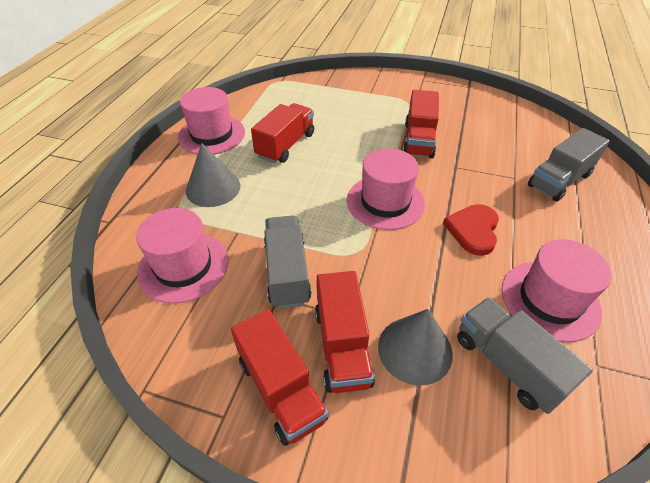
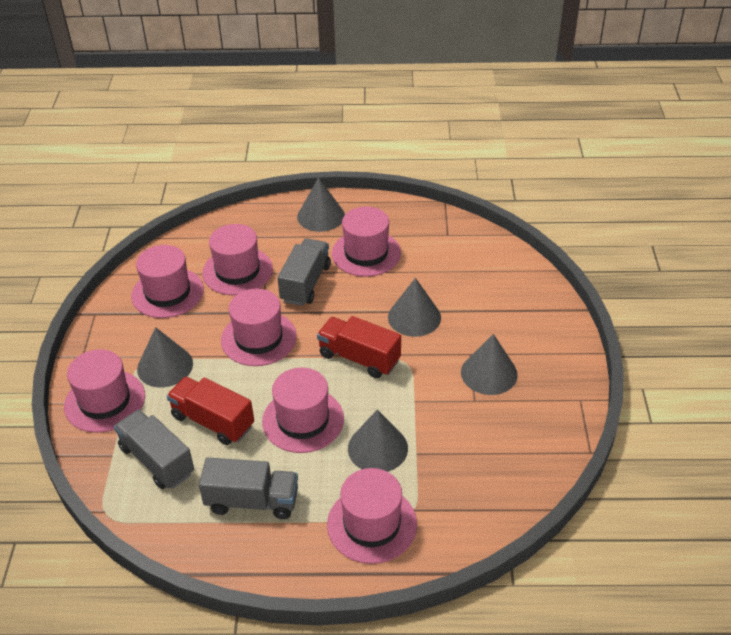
grey cone: 2 -> 5
pink hat: 4 -> 7
red heart: 1 -> 0
red truck: 4 -> 2

